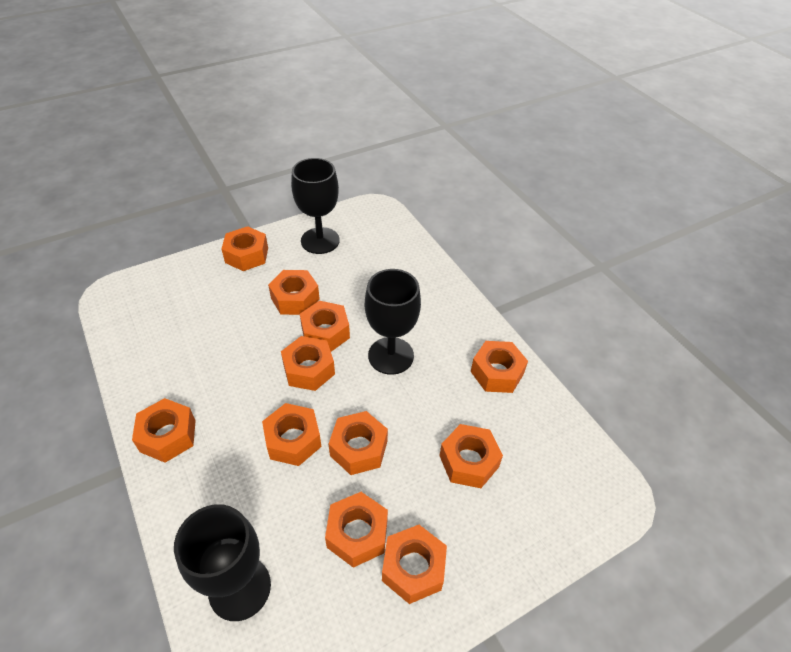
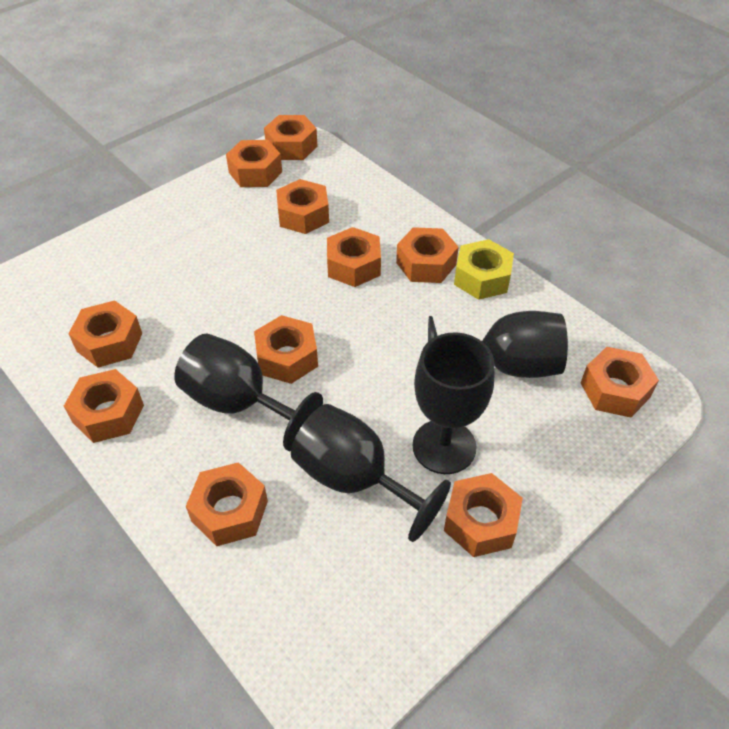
black goblet: 3 -> 4
yellow nut: 0 -> 1

